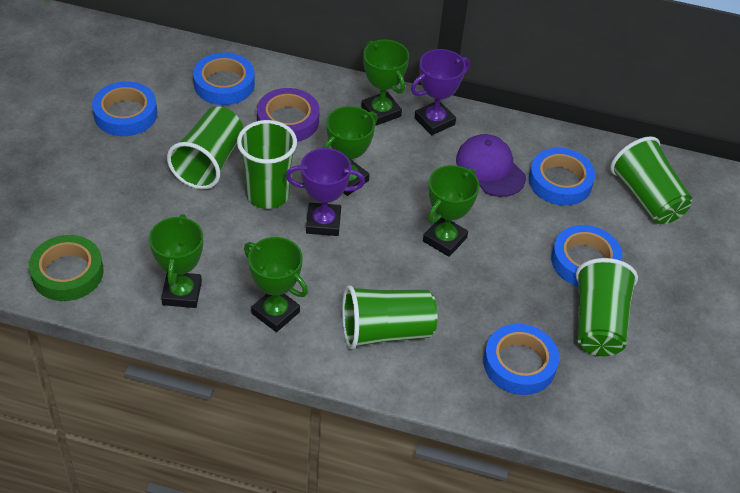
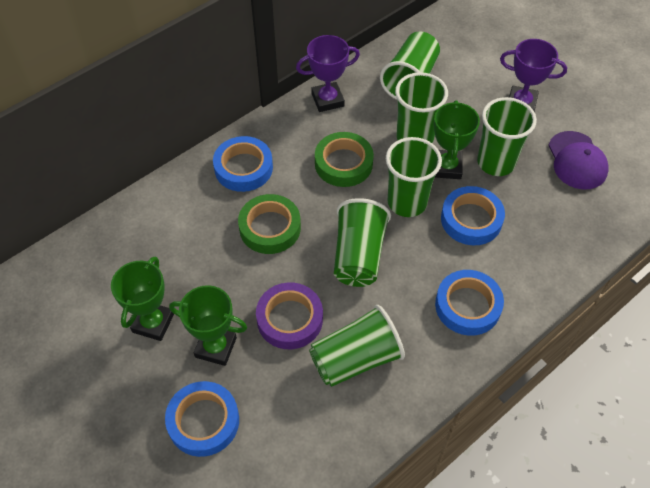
blue tape: 5 -> 4
green cup: 5 -> 6
green tape: 1 -> 2
green trophy: 5 -> 3

